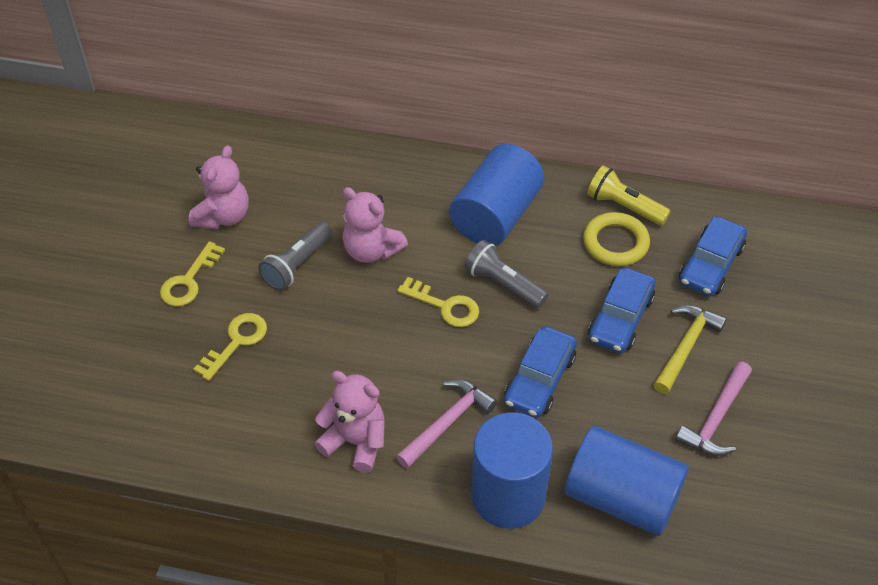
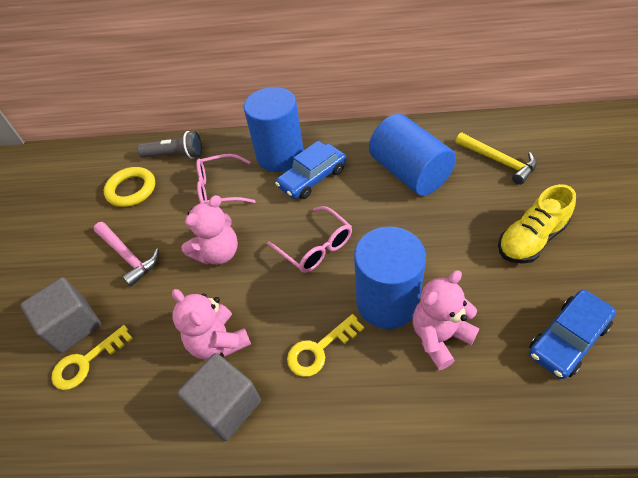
blue car: 3 -> 2
grey cube: 0 -> 2
grey flashlight: 2 -> 1
pink glasses: 0 -> 2
pink hammer: 2 -> 1
yellow flashlight: 1 -> 0
yellow key: 3 -> 2
yellow shoe: 0 -> 1

